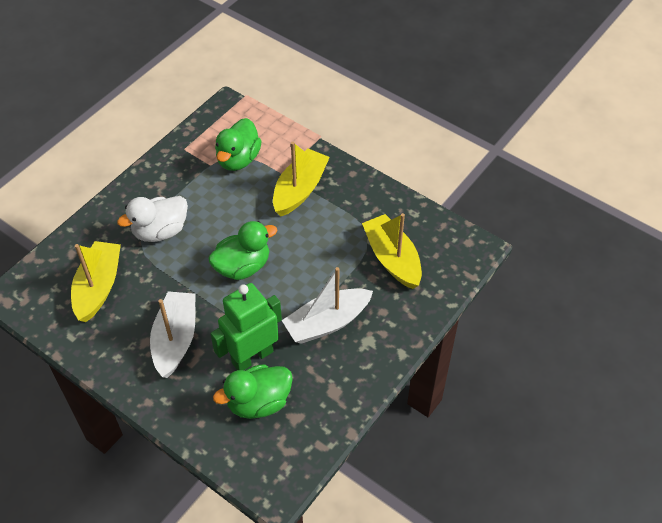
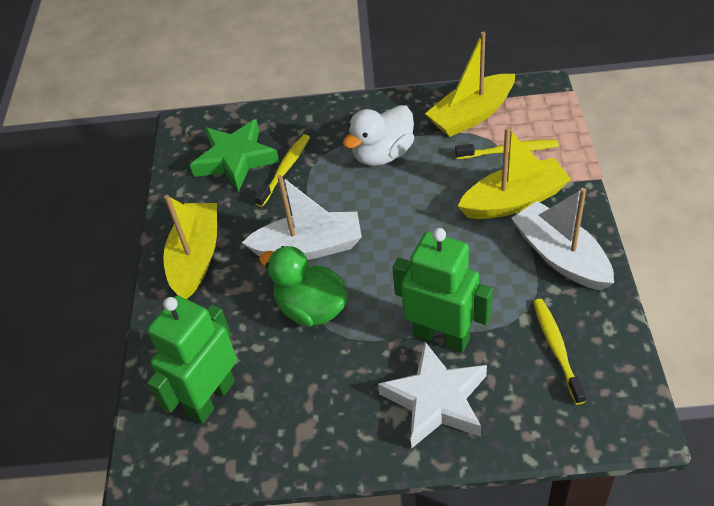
green duck: 3 -> 1
green robot: 1 -> 2
green star: 0 -> 1
white star: 0 -> 1
yellow toothbrush: 0 -> 3

